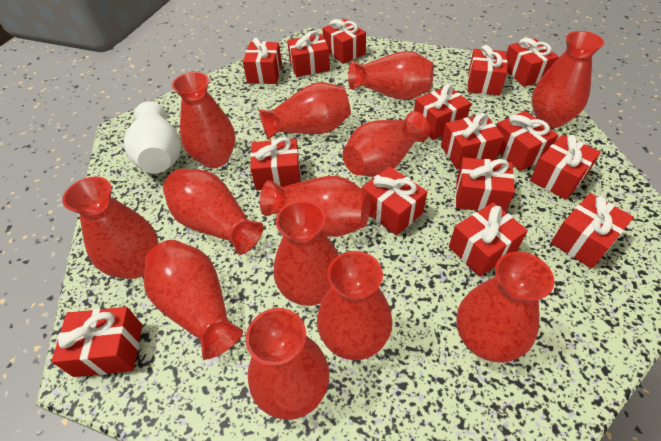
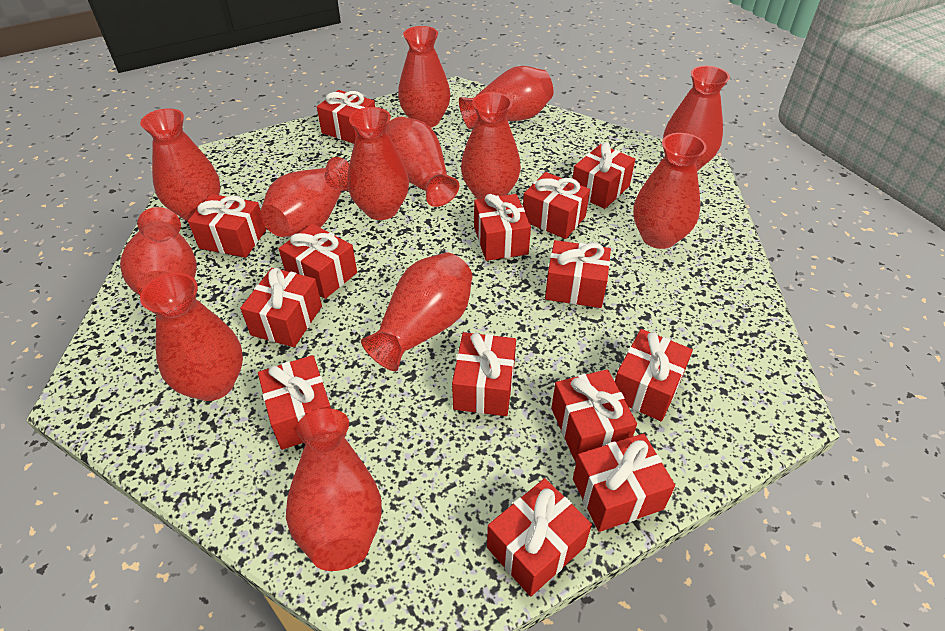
red gift: 15 -> 14
white vase: 1 -> 0

